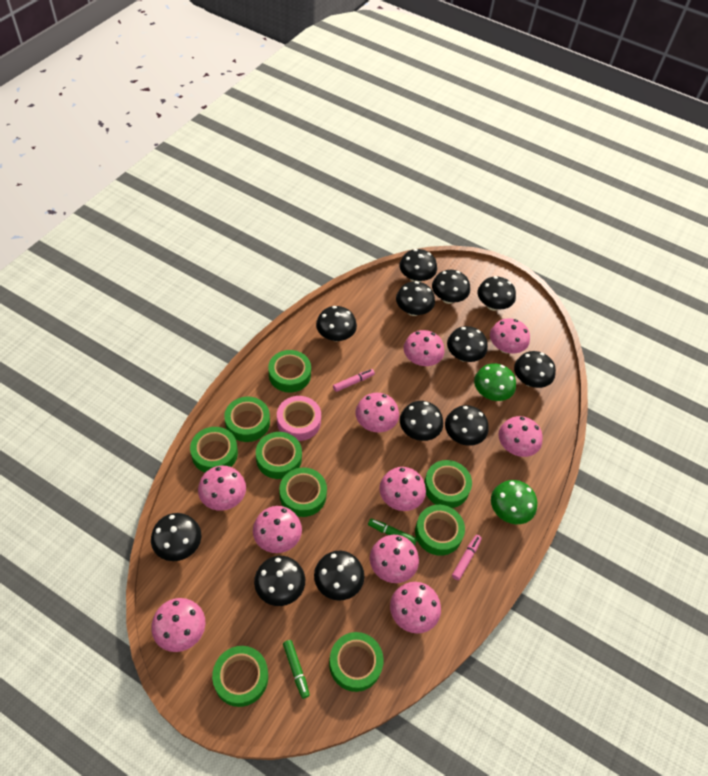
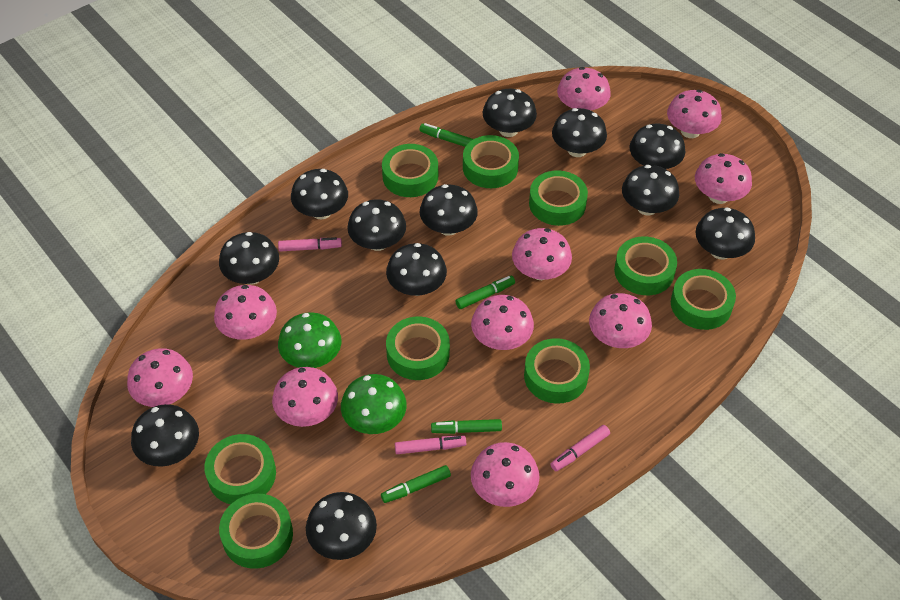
green marker: 2 -> 4
pink marker: 2 -> 3
pink tape: 1 -> 0

